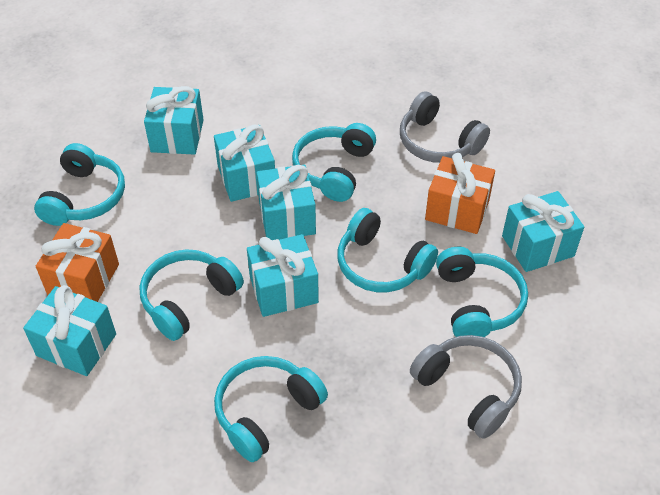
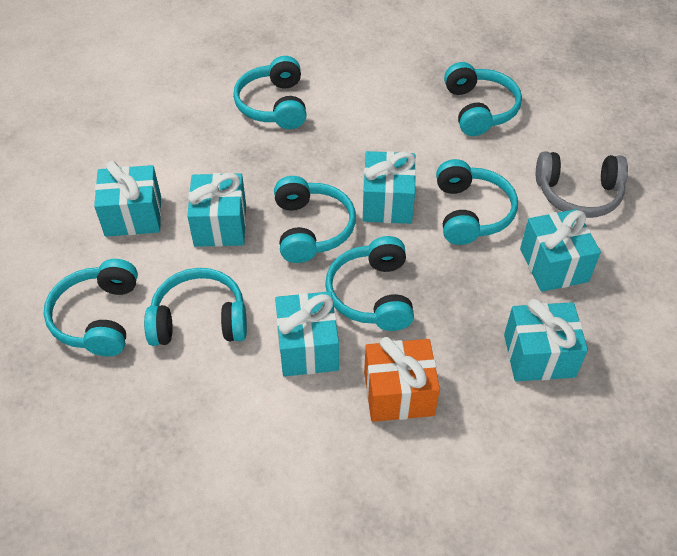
grey headphones: 2 -> 1
orange gift: 2 -> 1
turquoise headphones: 6 -> 7

